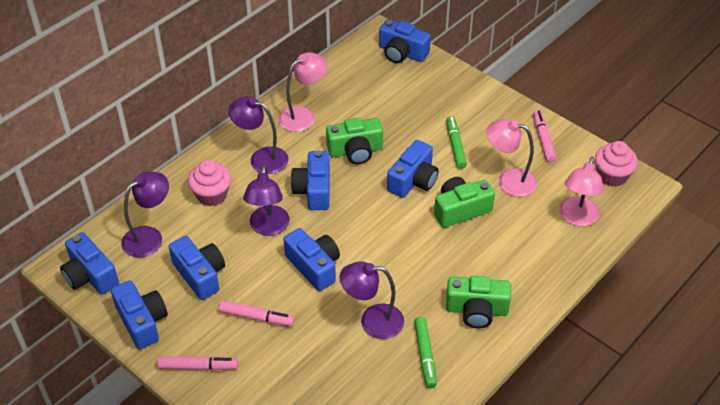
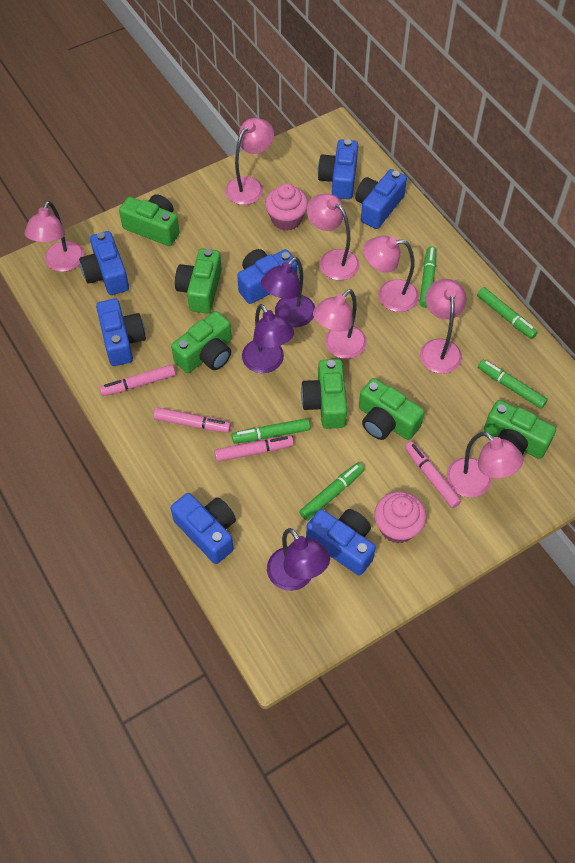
green camera: 3 -> 6
green marker: 2 -> 5
pink lamp: 3 -> 7
pink marker: 3 -> 4
purple lamp: 4 -> 3

